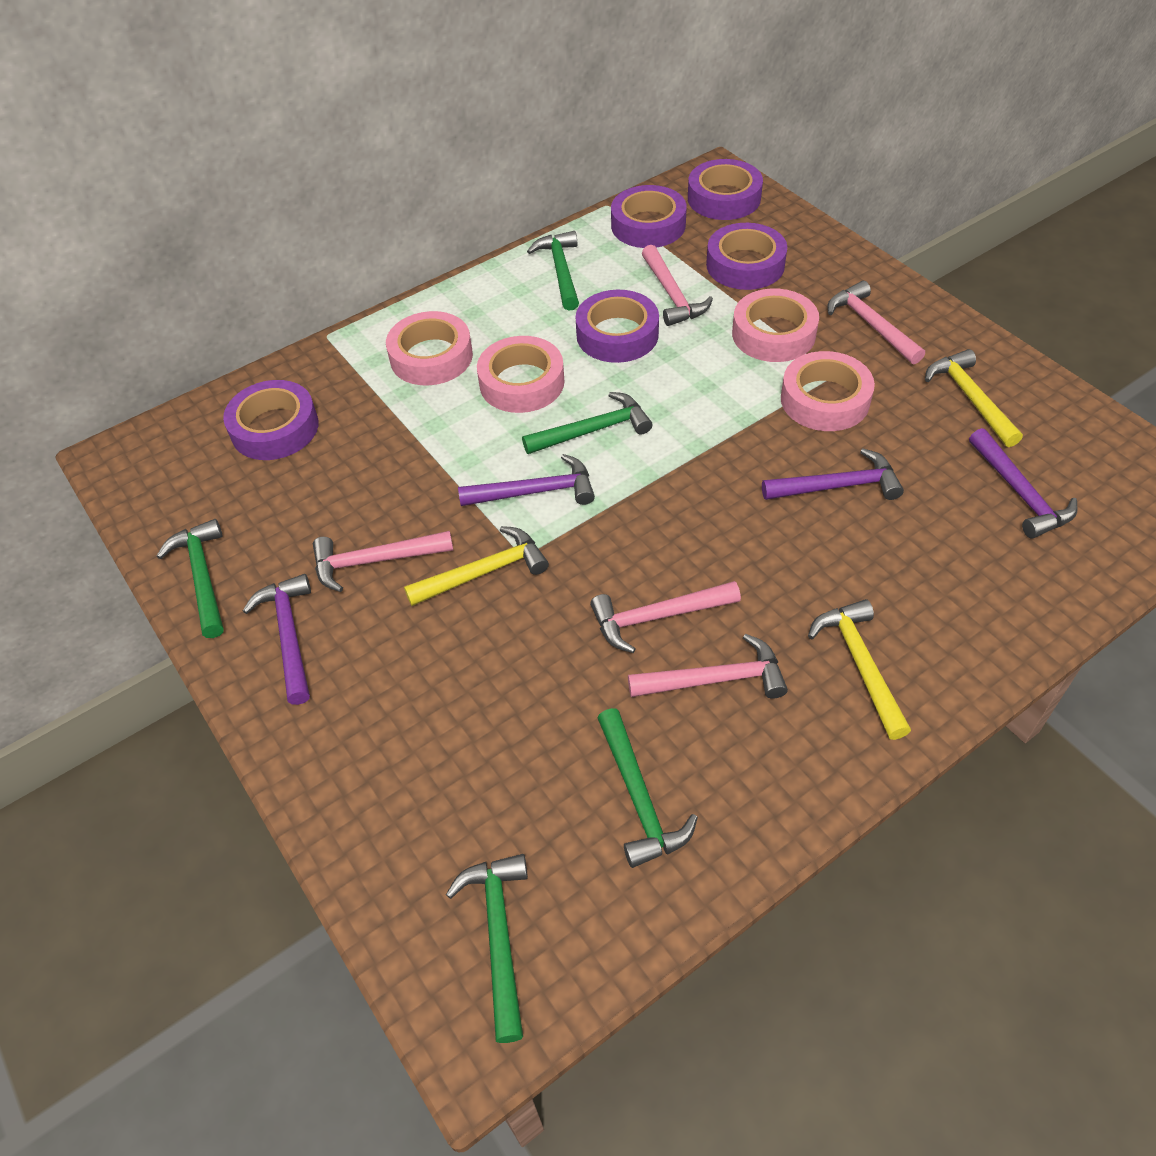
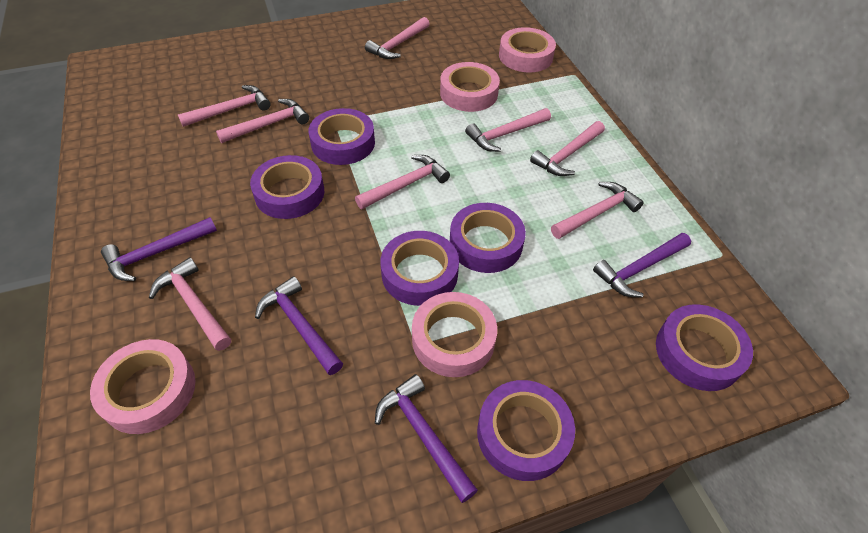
green hammer: 5 -> 0
pink hammer: 5 -> 8
purple tape: 5 -> 6
yellow hammer: 3 -> 0

